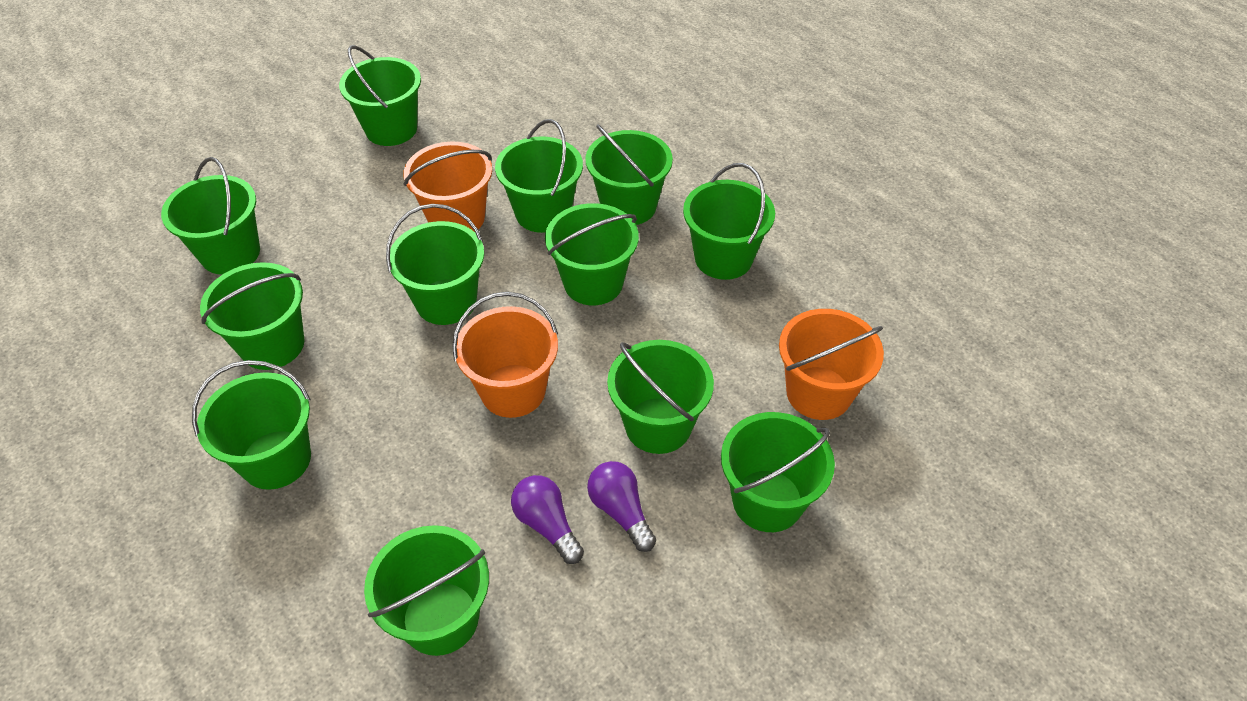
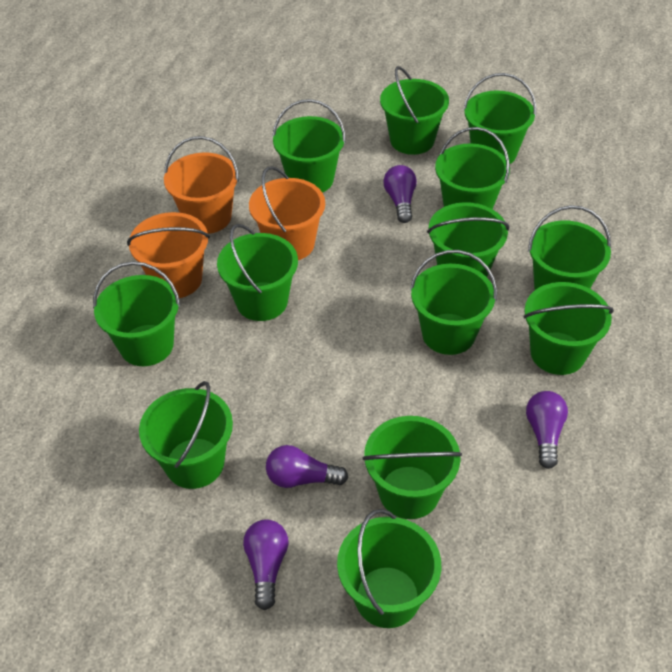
green bucket: 12 -> 13
purple light bulb: 2 -> 4

